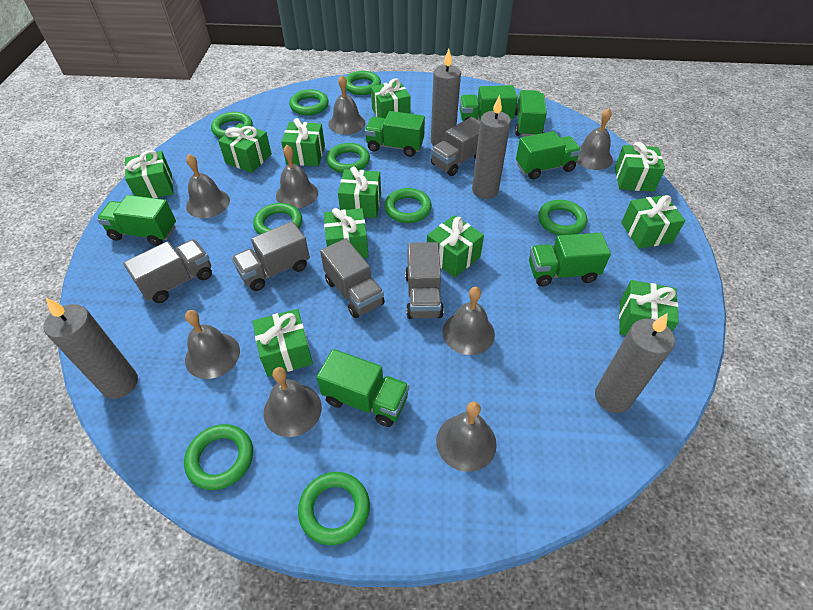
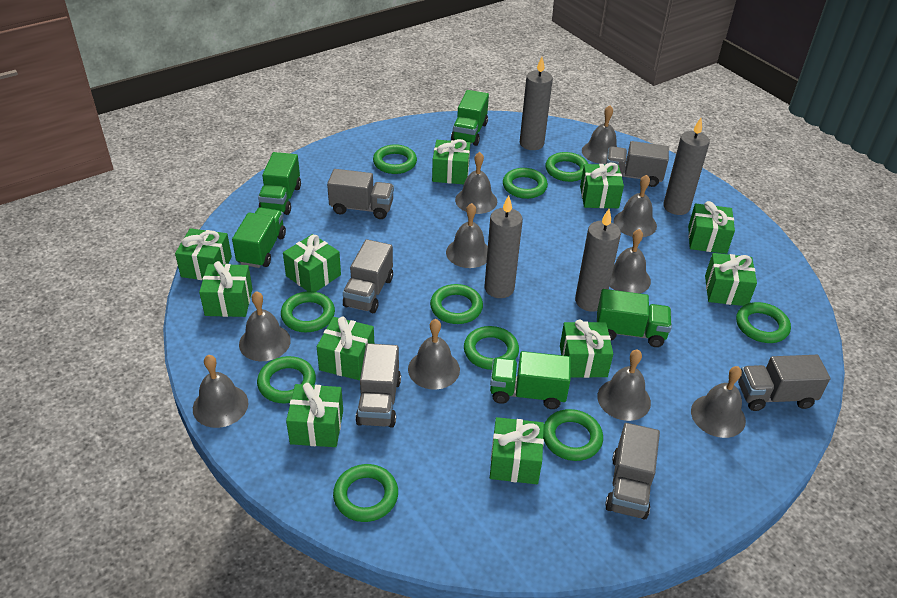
green ring: 9 -> 10
green truck: 7 -> 5
grey bell: 8 -> 10
grey truck: 5 -> 6

